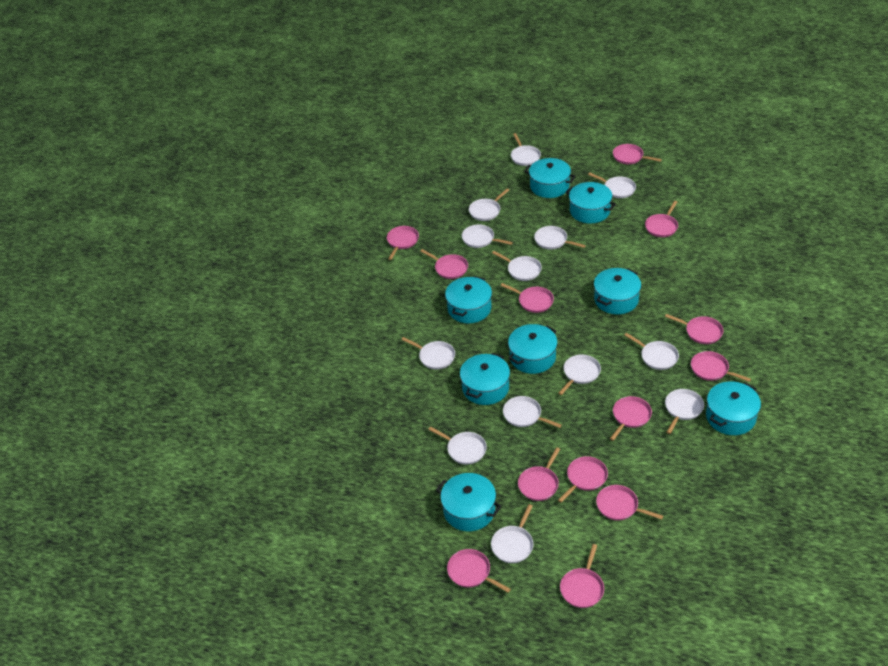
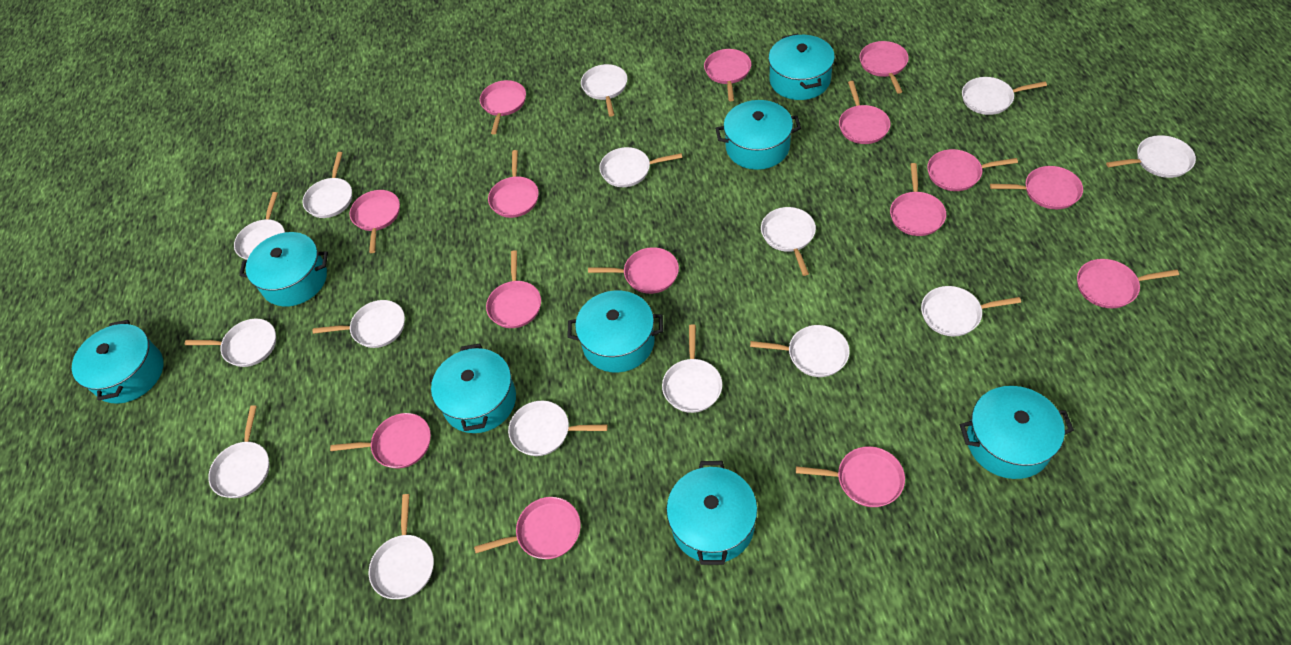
pink pan: 13 -> 15
white pan: 13 -> 15

